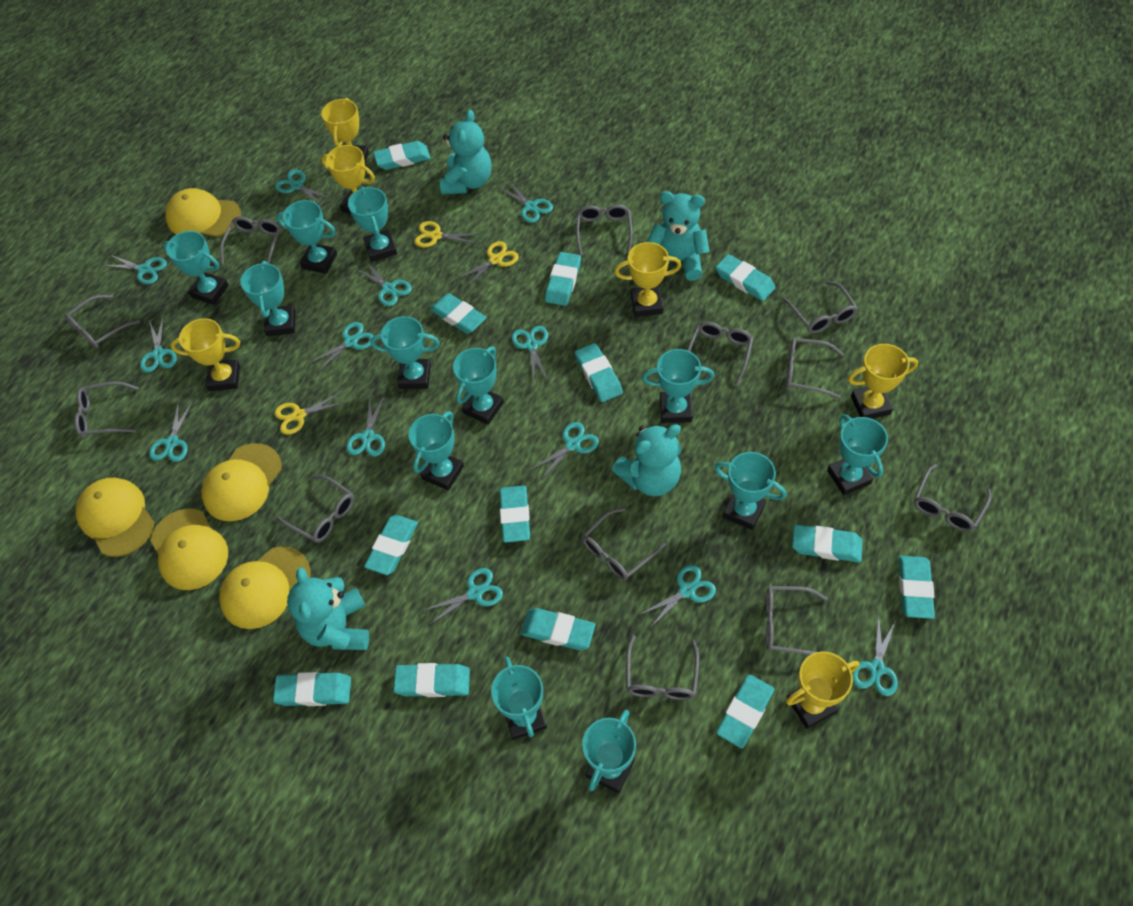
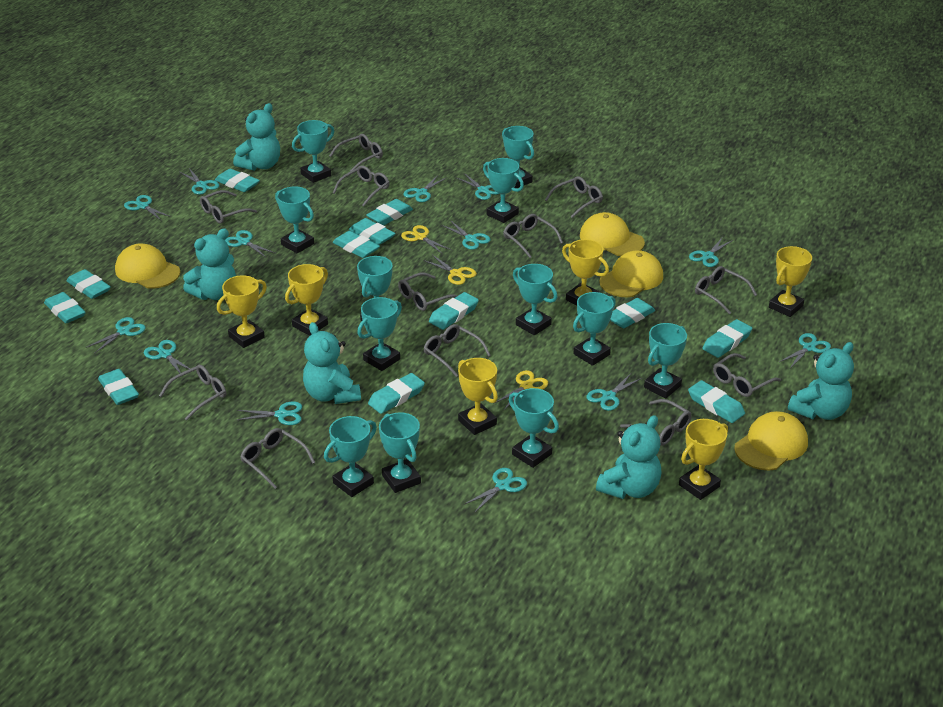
turquoise eraser: 13 -> 12
turquoise teddy bear: 4 -> 5
yellow cap: 5 -> 4

